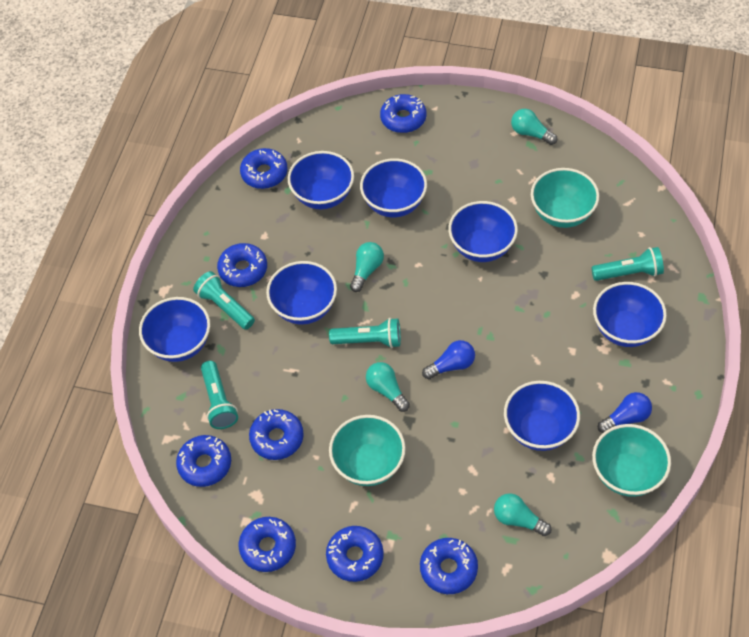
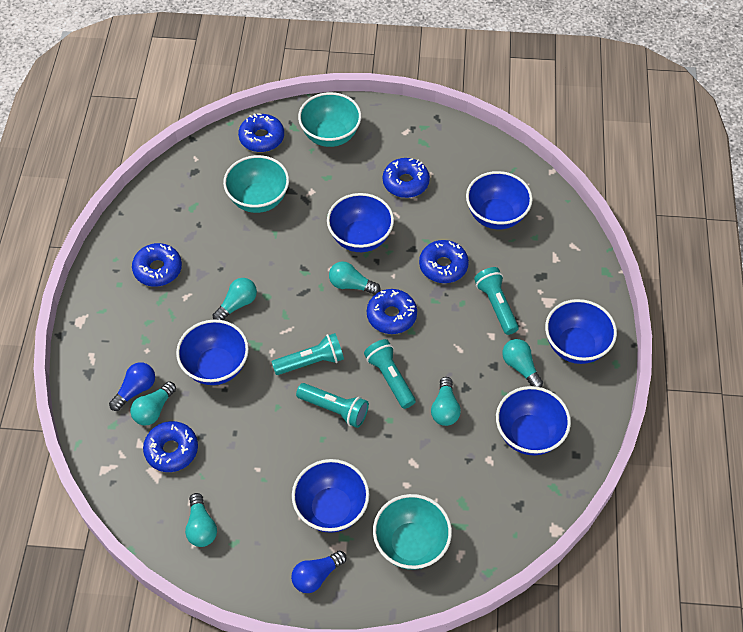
blue bowl: 7 -> 6
blue donut: 8 -> 6
turquoise light bulb: 4 -> 6

